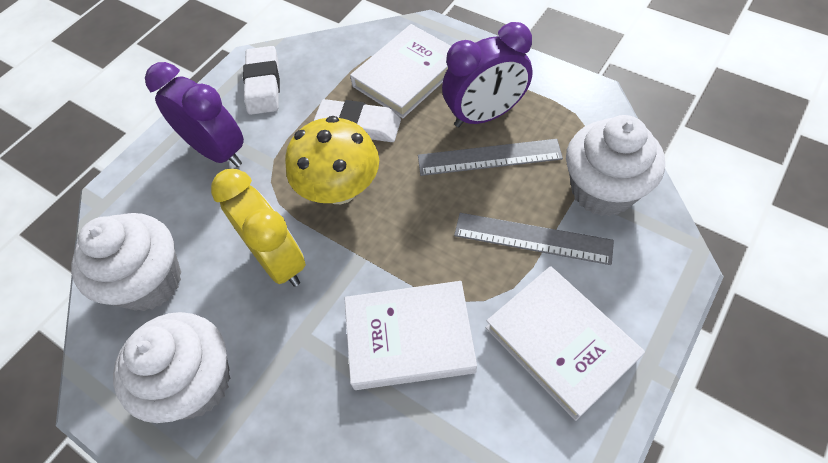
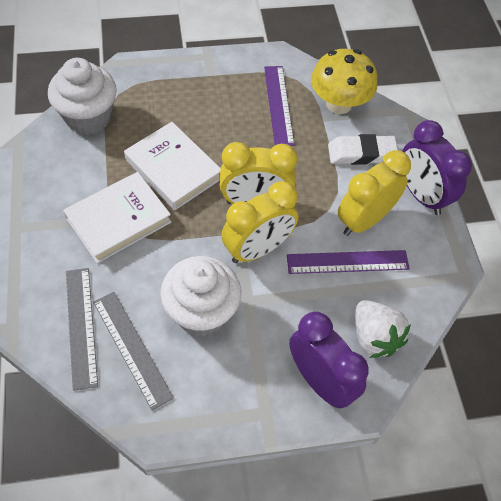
purple ruler: 0 -> 2
white book: 3 -> 2
white cupcake: 3 -> 2
white eraser: 2 -> 1
white strawberry: 0 -> 1
yellow clock: 1 -> 3

